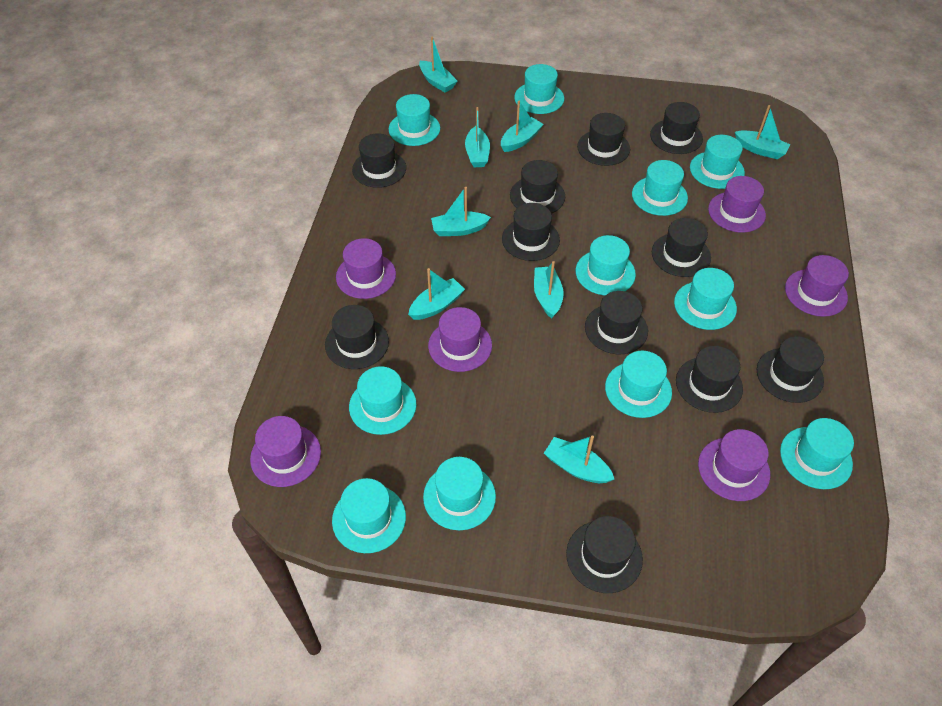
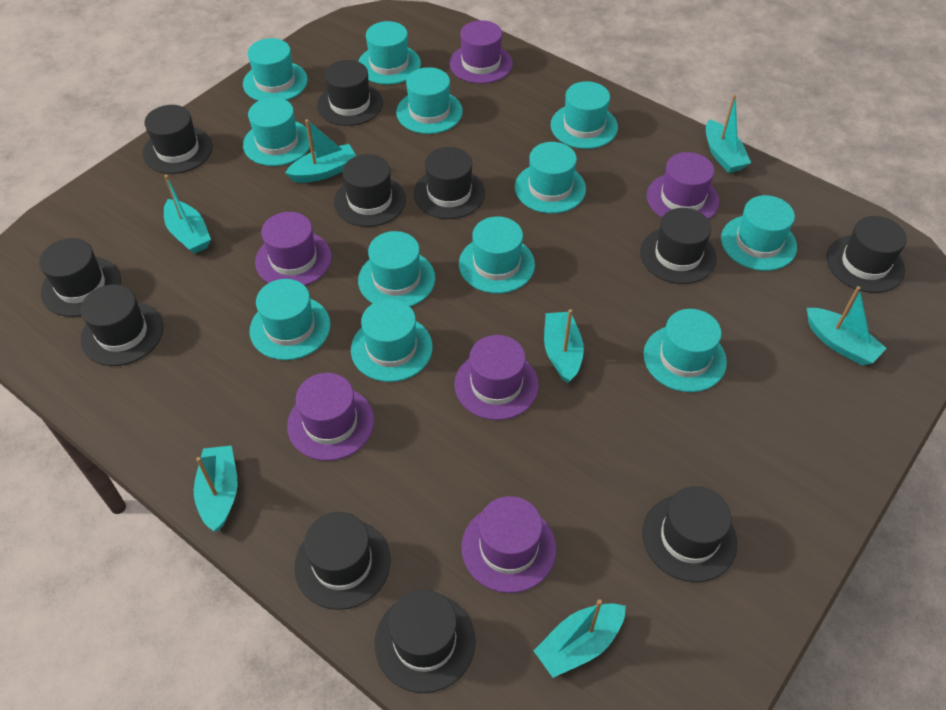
turquoise boat: 8 -> 7
turquoise hat: 11 -> 12

